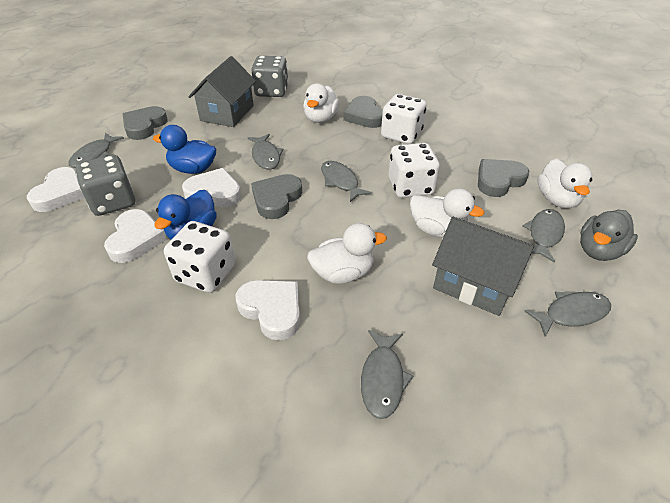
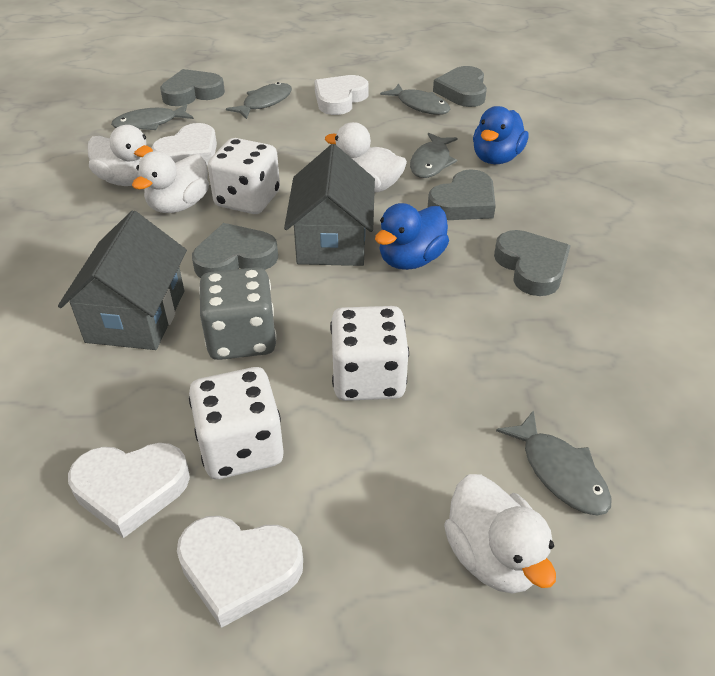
grey dice: 2 -> 1
grey duck: 1 -> 0
grey fish: 6 -> 5
grey heart: 4 -> 5

